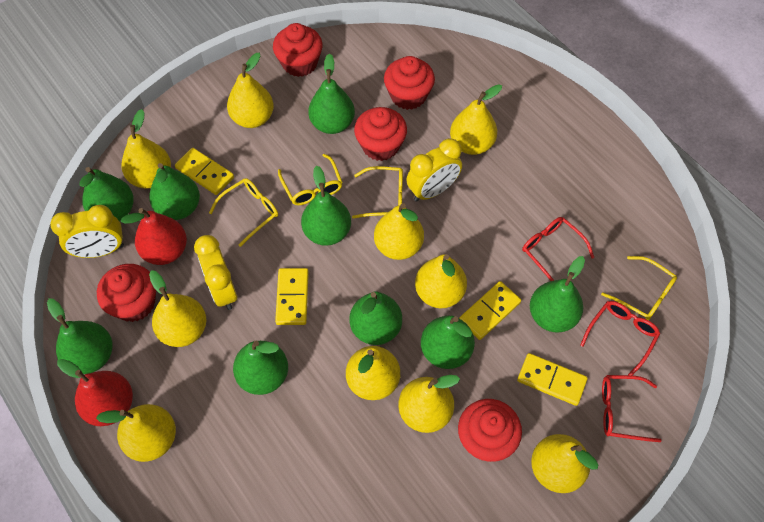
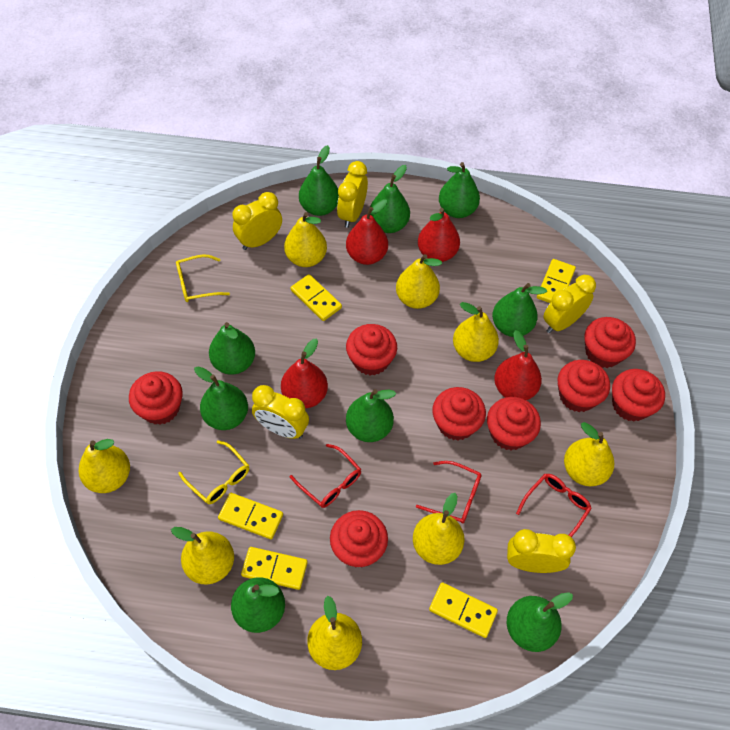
red cupcake: 5 -> 8
red pear: 2 -> 4
yellow clock: 3 -> 5
yellow domino: 4 -> 5
yellow glasses: 4 -> 2
yellow pear: 10 -> 8

